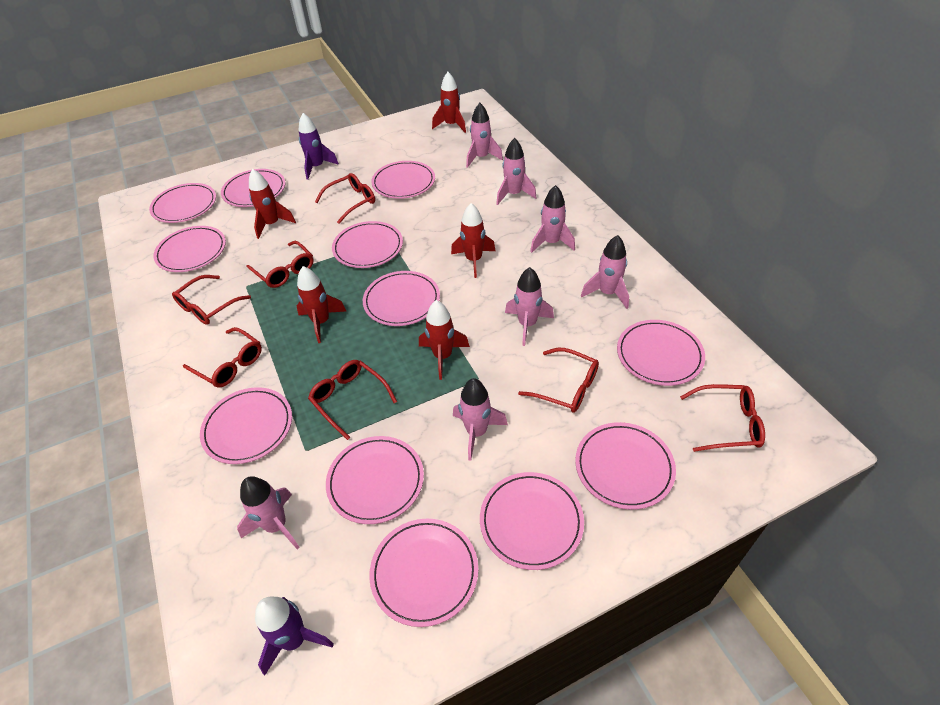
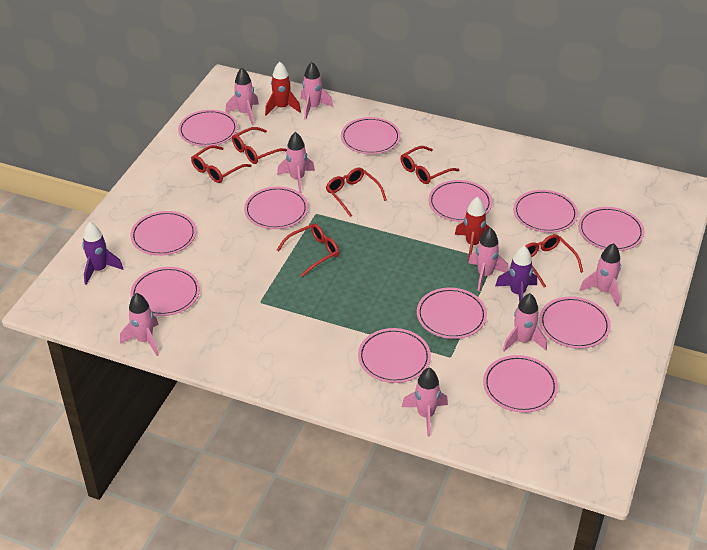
pink rocket: 7 -> 8
red glasses: 7 -> 6
red rocket: 5 -> 2

